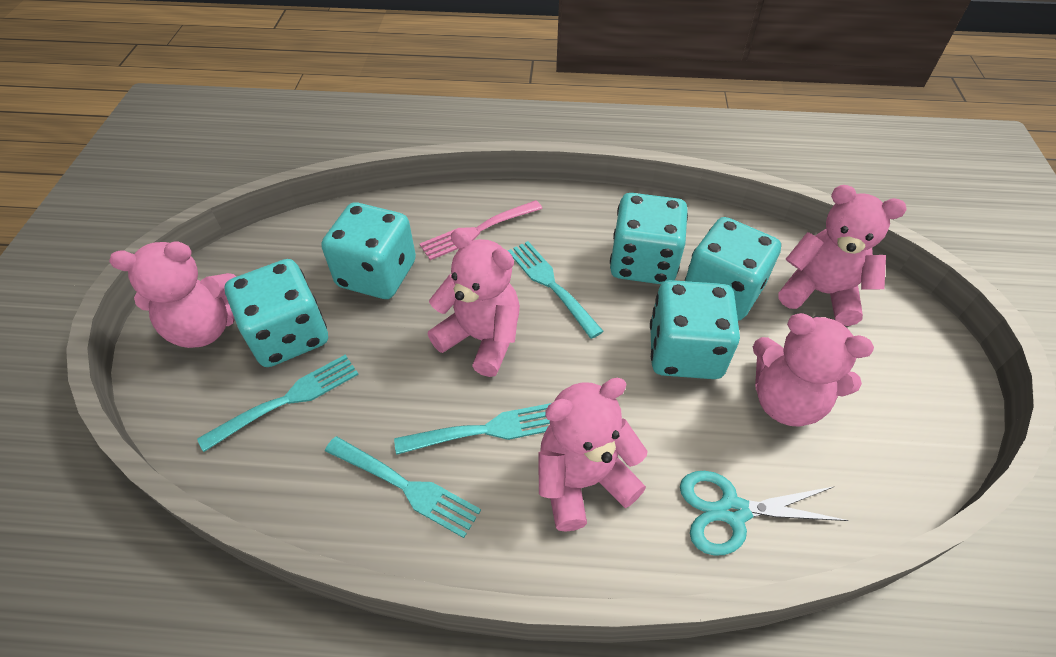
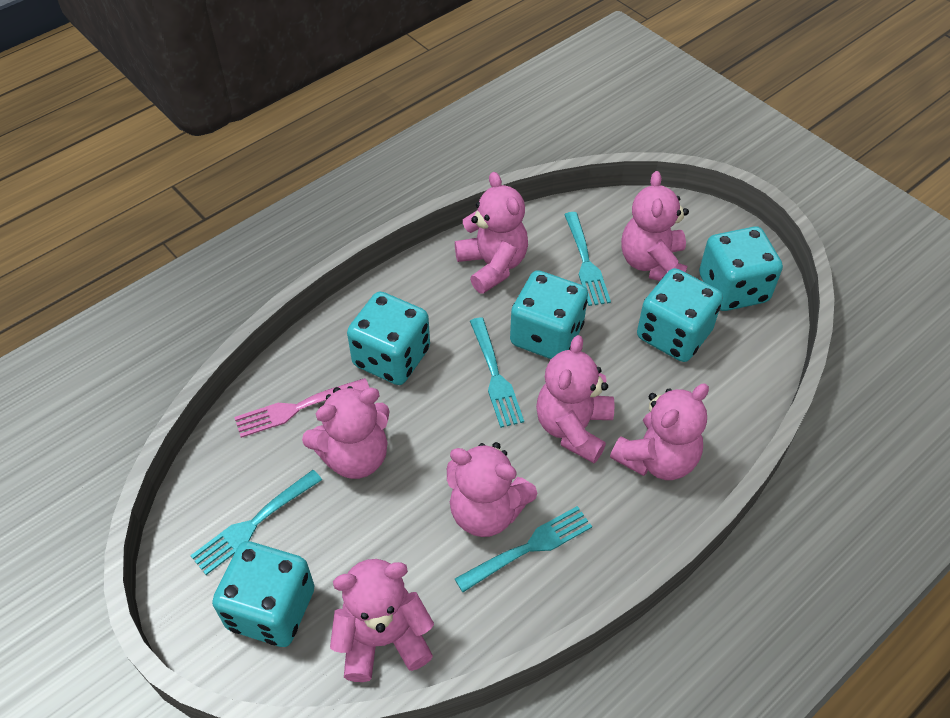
pink teddy bear: 5 -> 7
turquoise scissors: 1 -> 0

